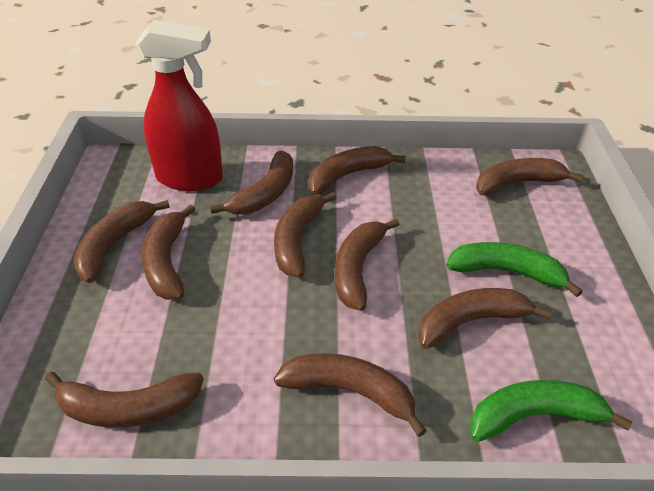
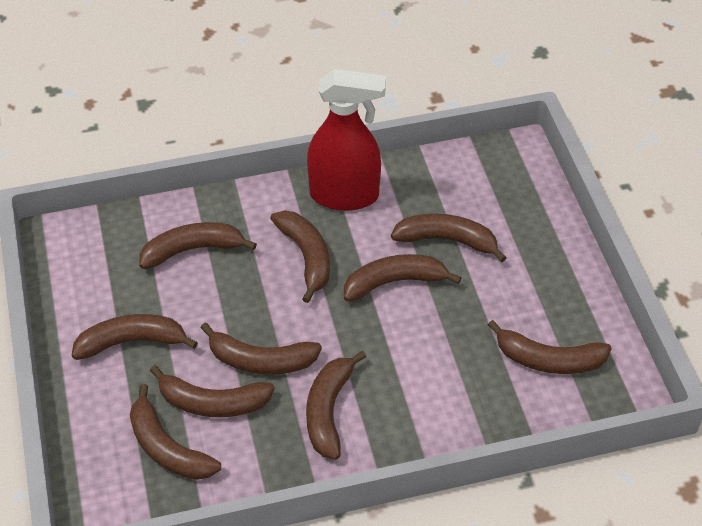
green banana: 2 -> 0

